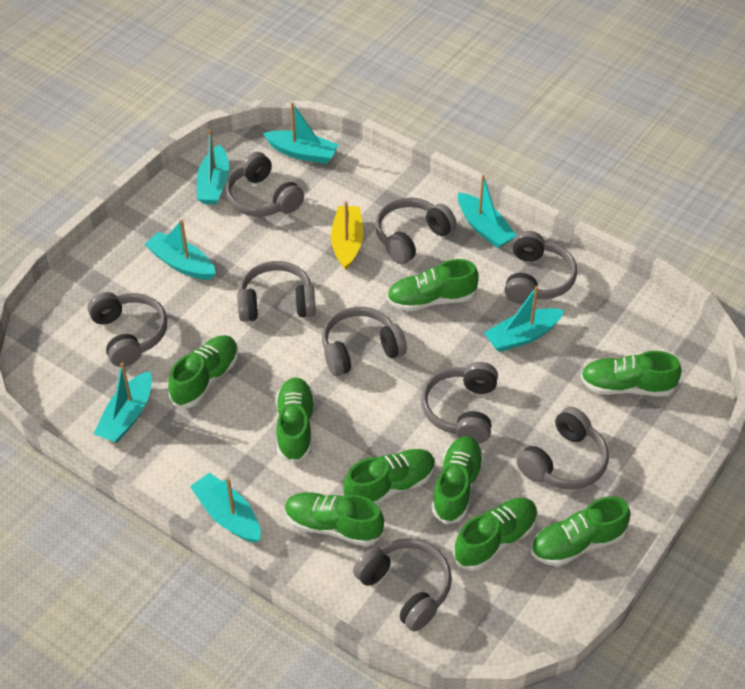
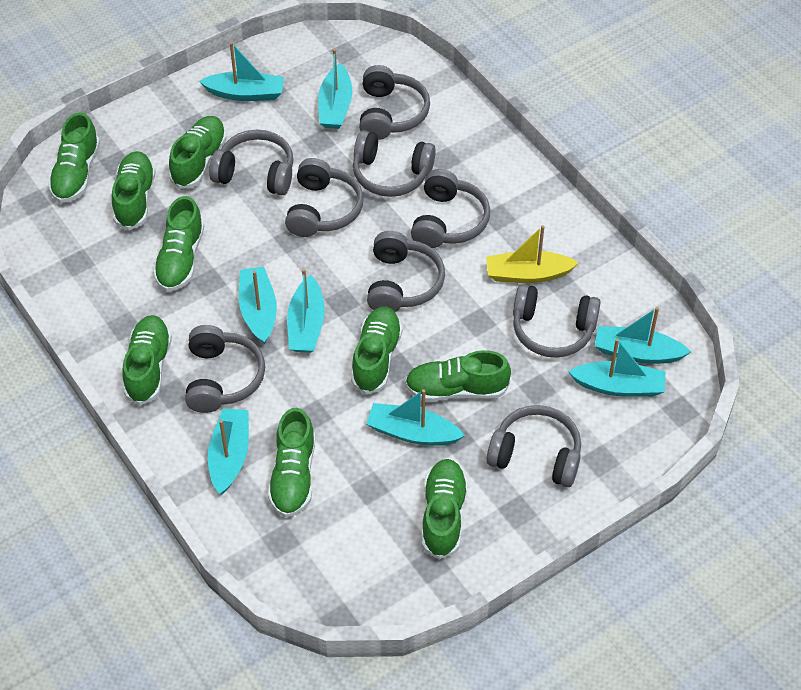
turquoise boat: 7 -> 8

